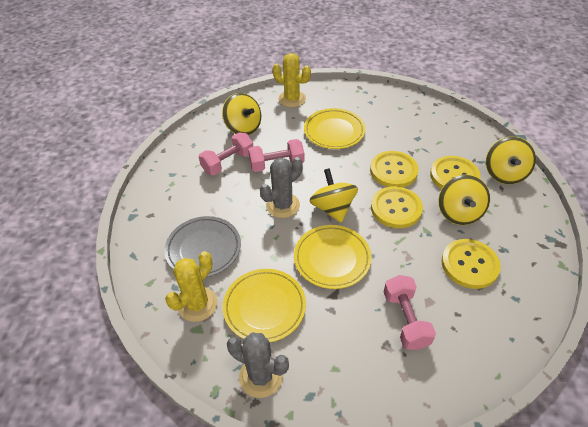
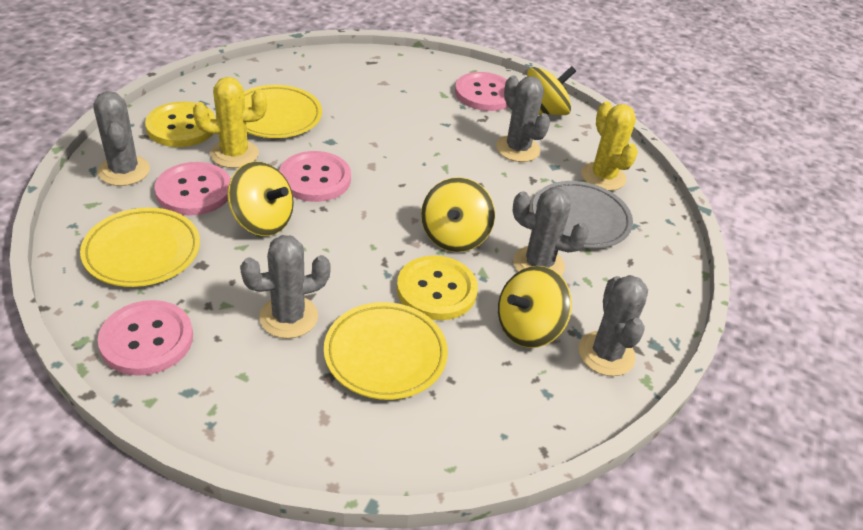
grey cactus: 2 -> 5
pink button: 0 -> 4
pink dumbbell: 3 -> 0
yellow button: 4 -> 2

